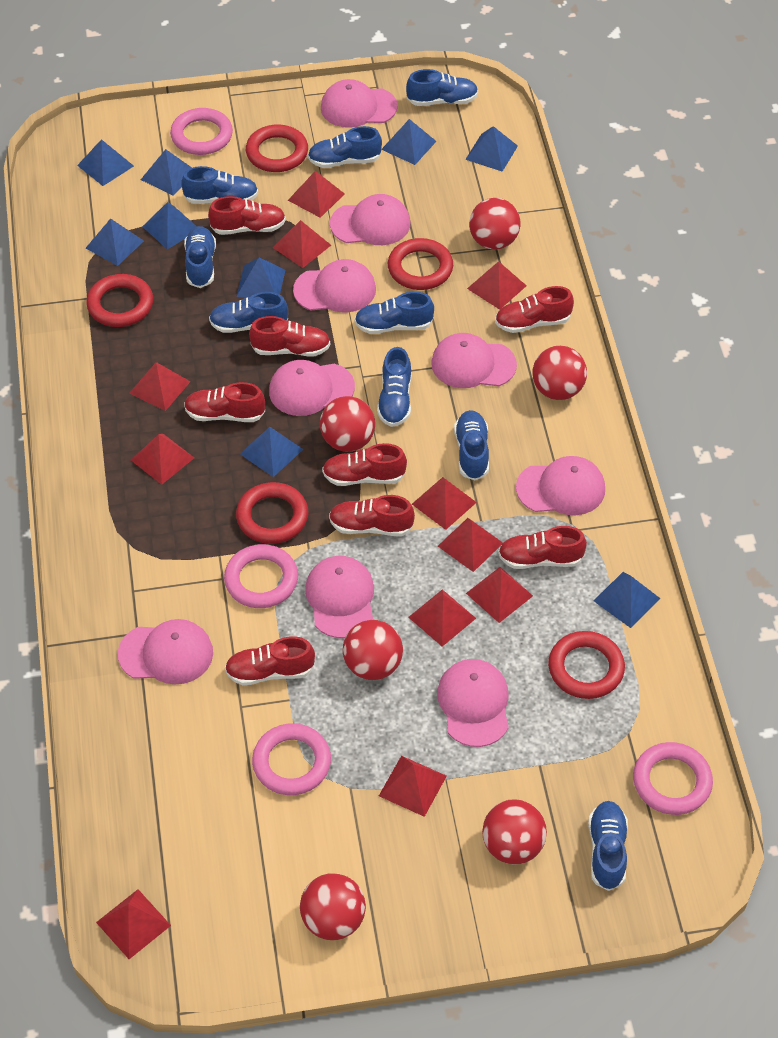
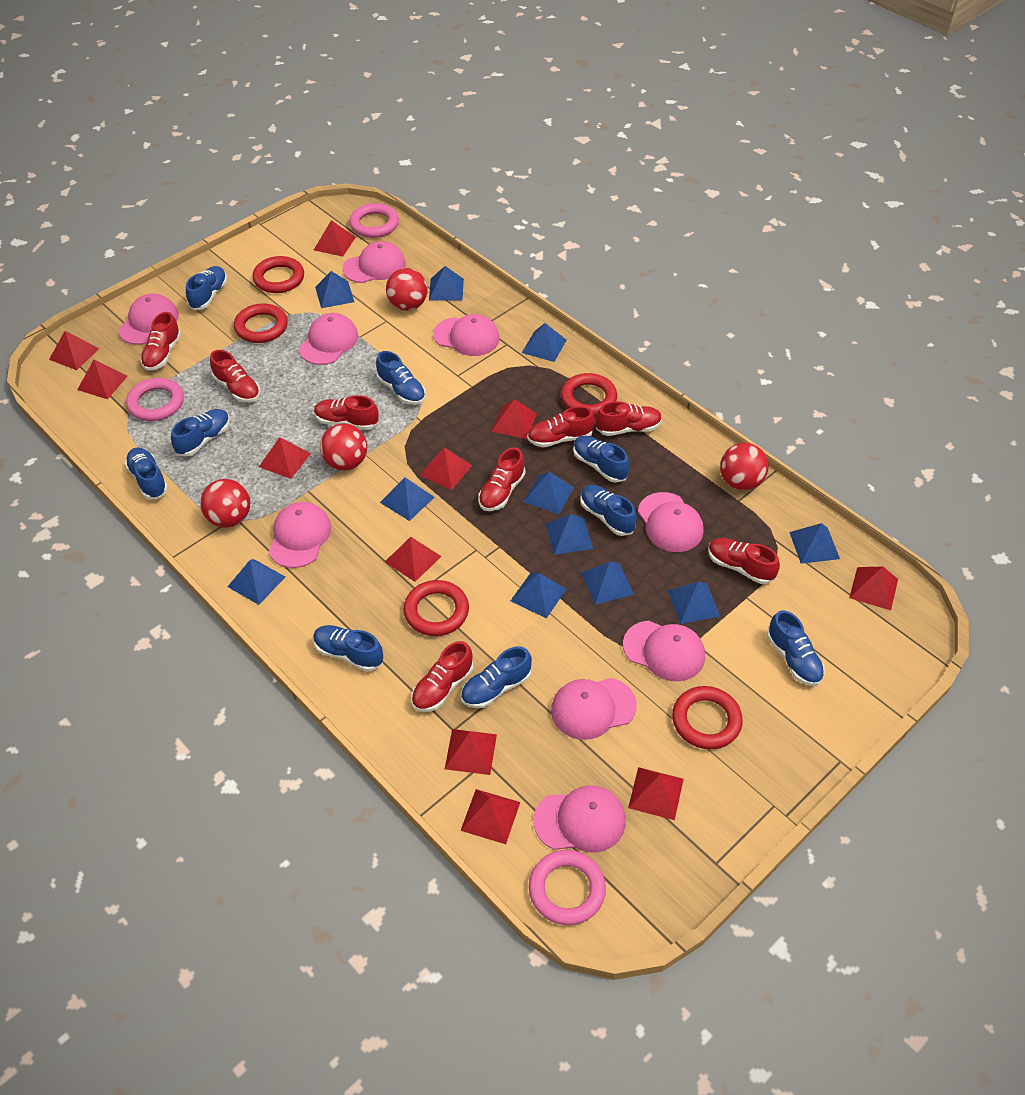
blue pyramid: 9 -> 11
pink ring: 4 -> 3
red ball: 6 -> 4

